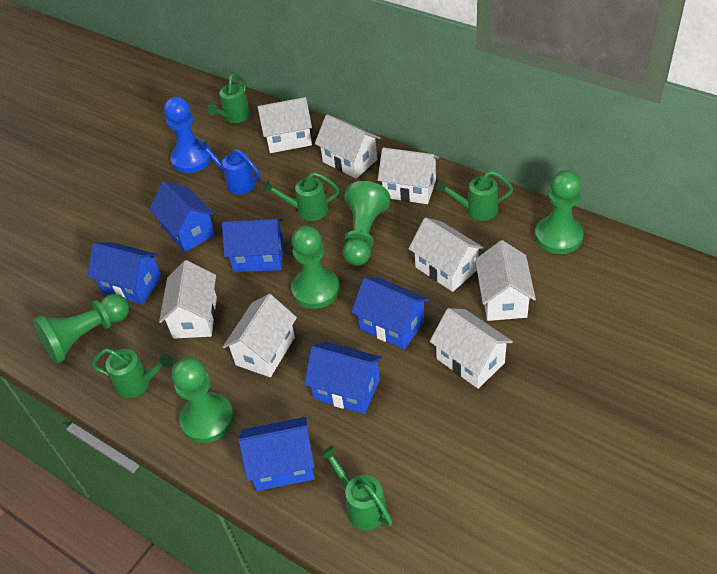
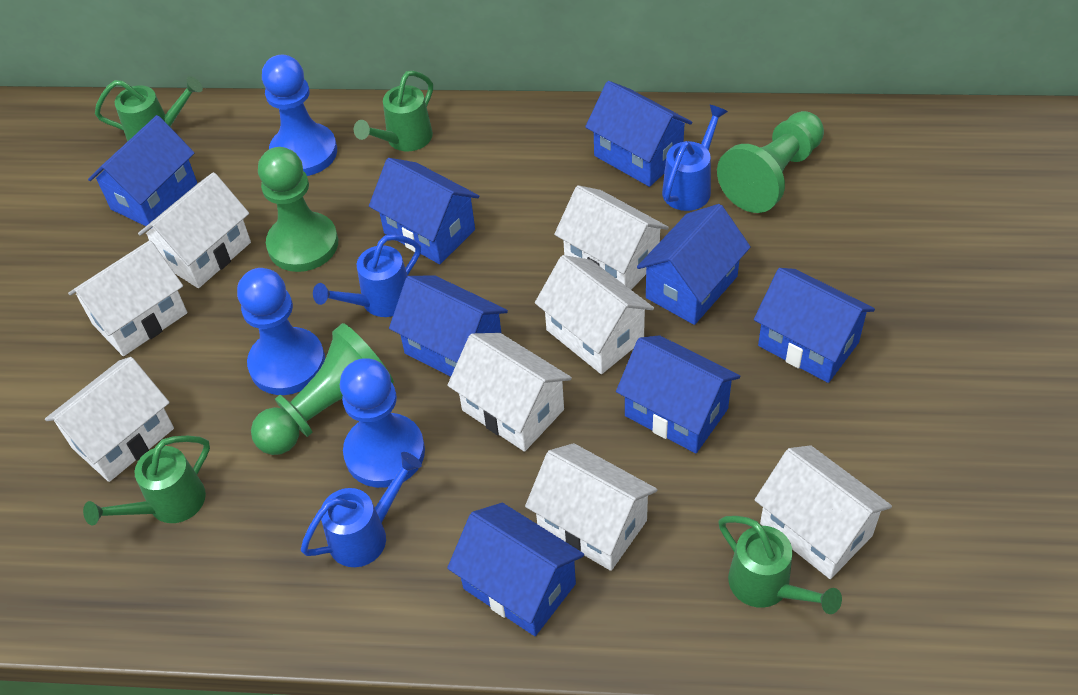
blue house: 6 -> 8
blue pawn: 1 -> 3
blue watering can: 1 -> 3
green pawn: 5 -> 3
green watering can: 5 -> 4

